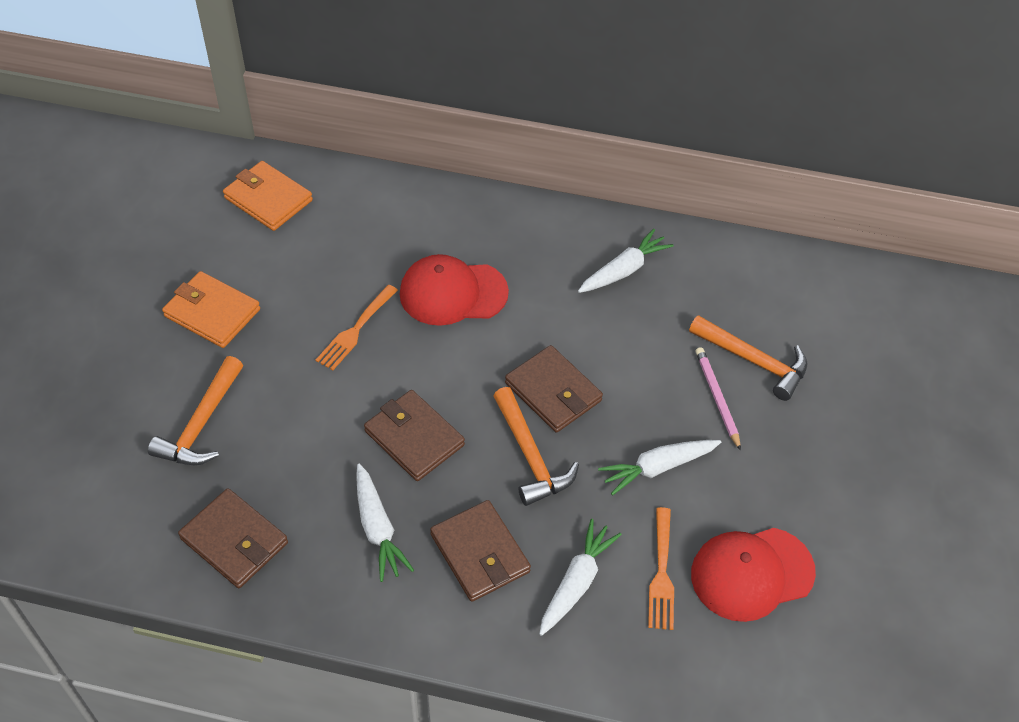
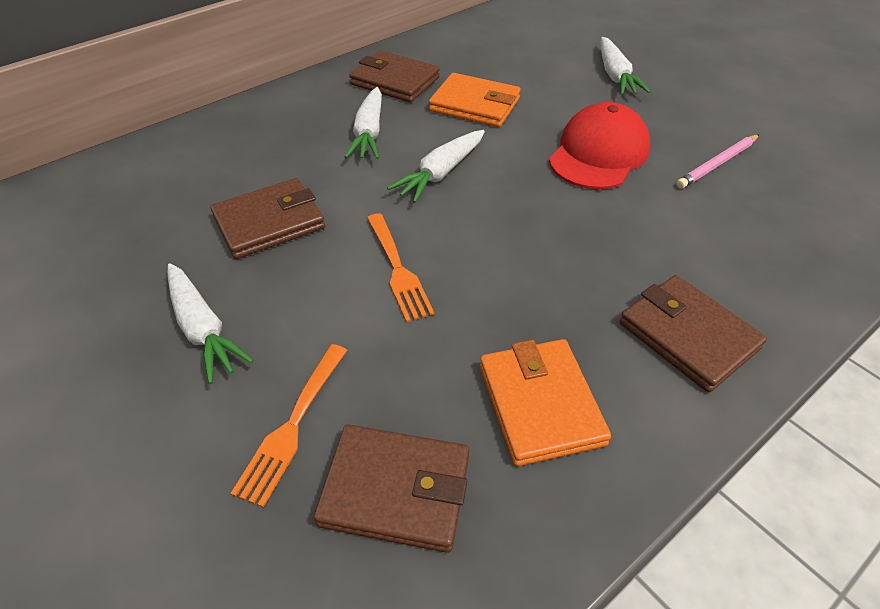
orange hammer: 3 -> 0
red cap: 2 -> 1

